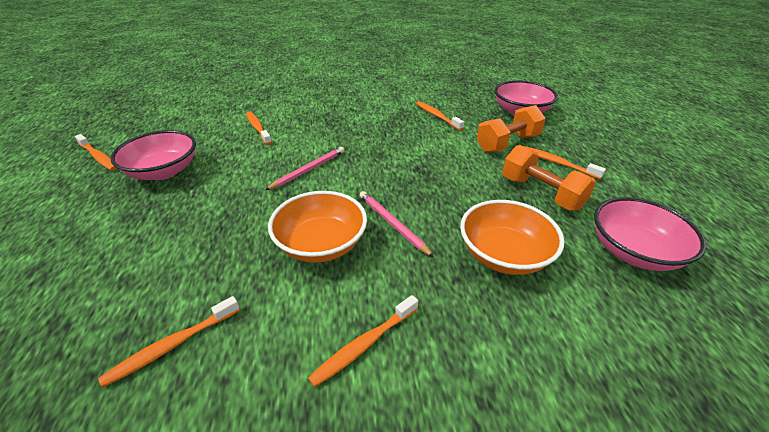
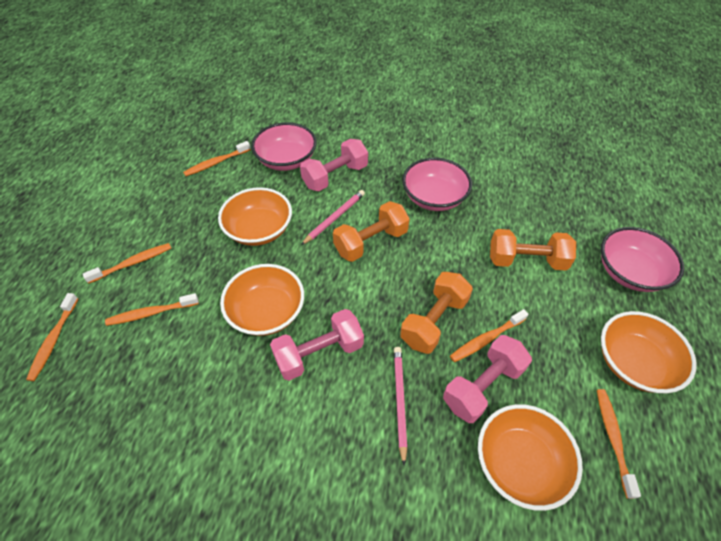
orange bowl: 2 -> 4
orange dumbbell: 2 -> 3
pink dumbbell: 0 -> 3

